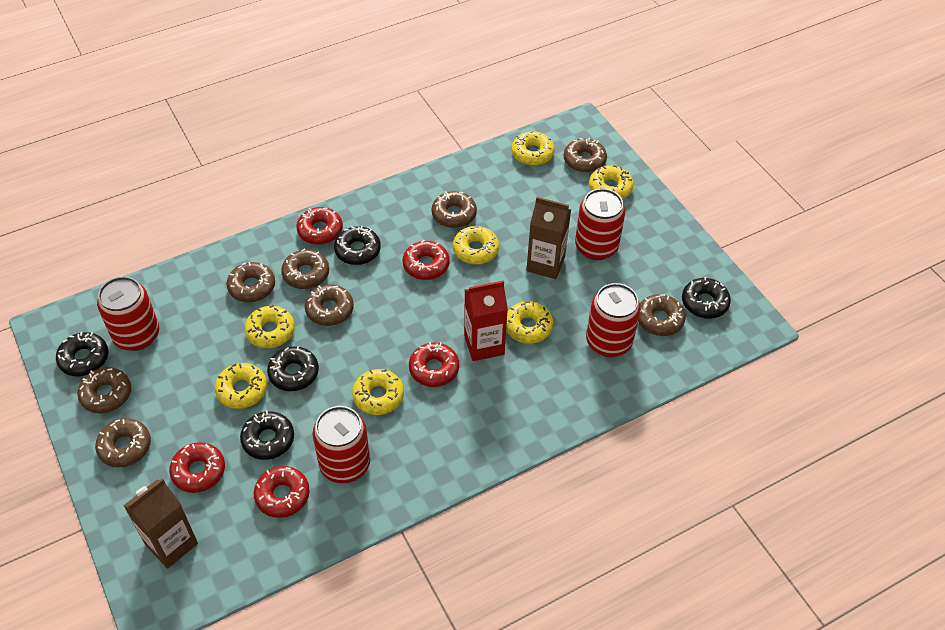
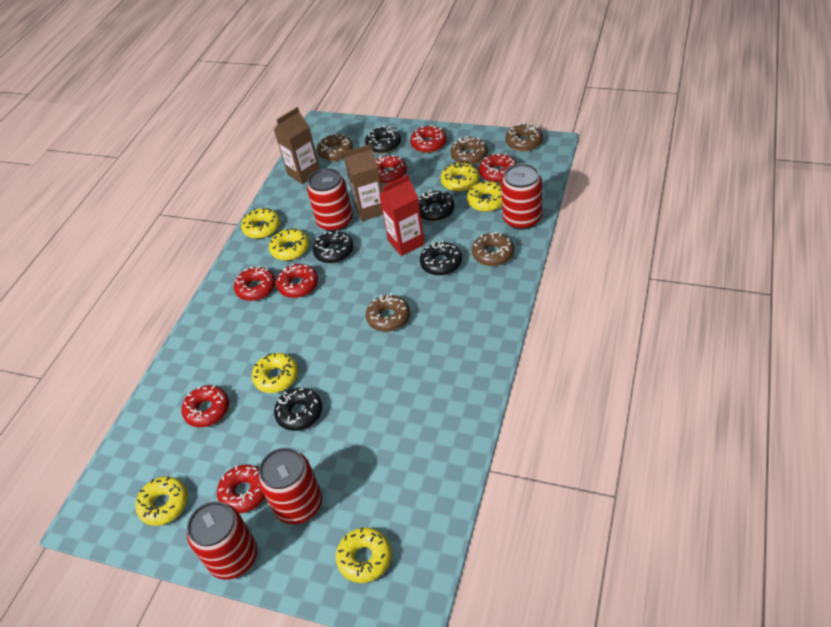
brown donut: 8 -> 5
red donut: 5 -> 7

